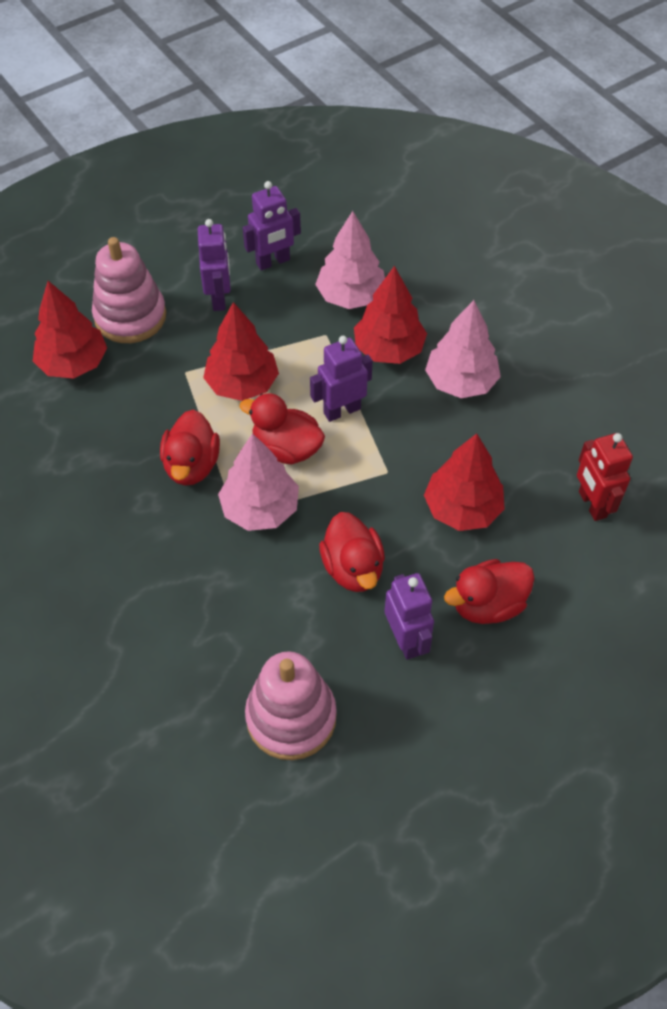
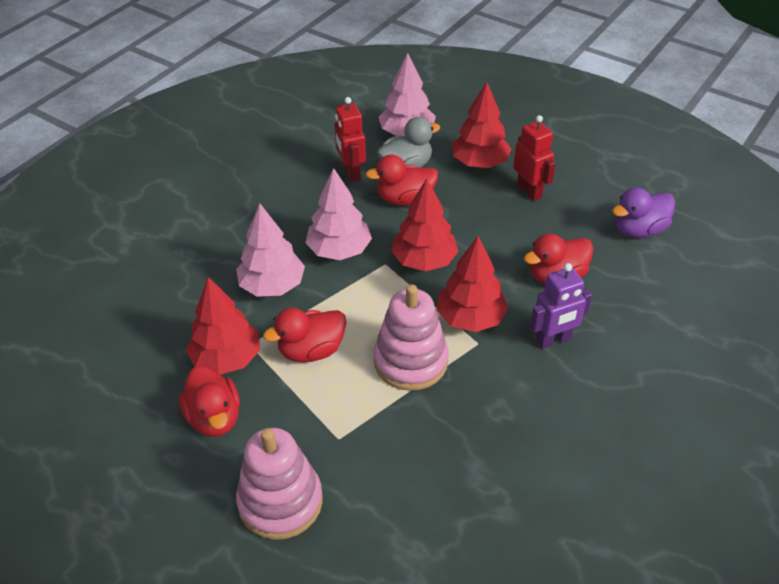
grey duck: 0 -> 1
purple duck: 0 -> 1
purple robot: 4 -> 1
red robot: 1 -> 2

